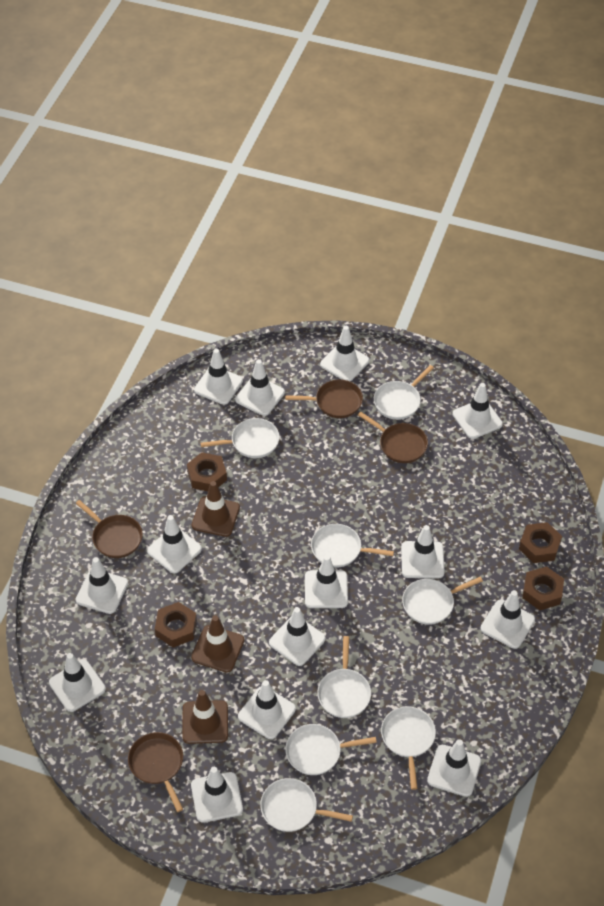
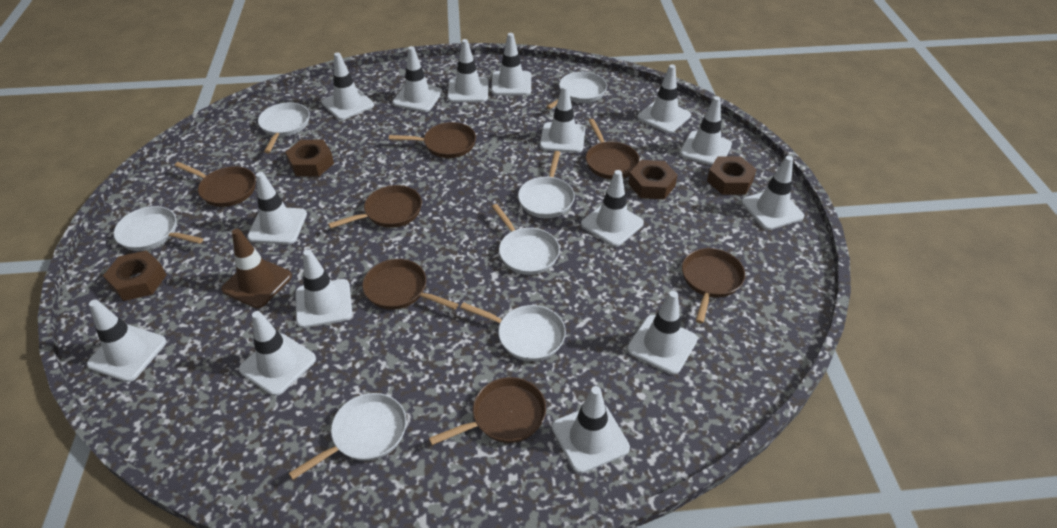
brown pan: 4 -> 7
brown traffic cone: 3 -> 1
white pan: 8 -> 7
white traffic cone: 14 -> 15

